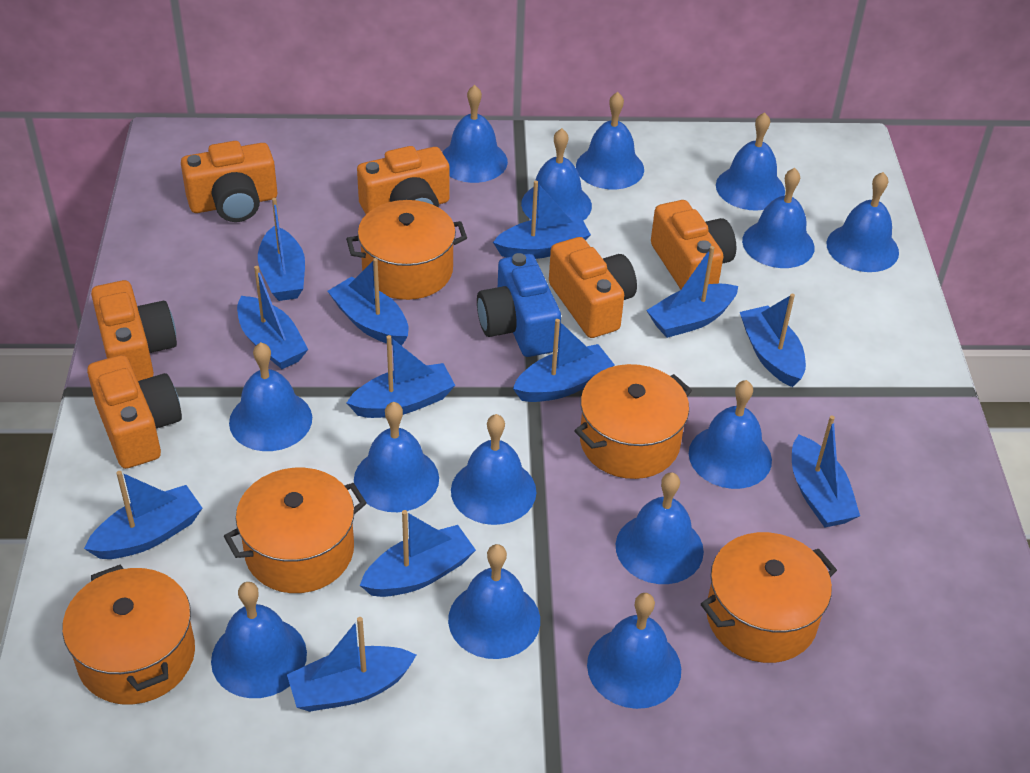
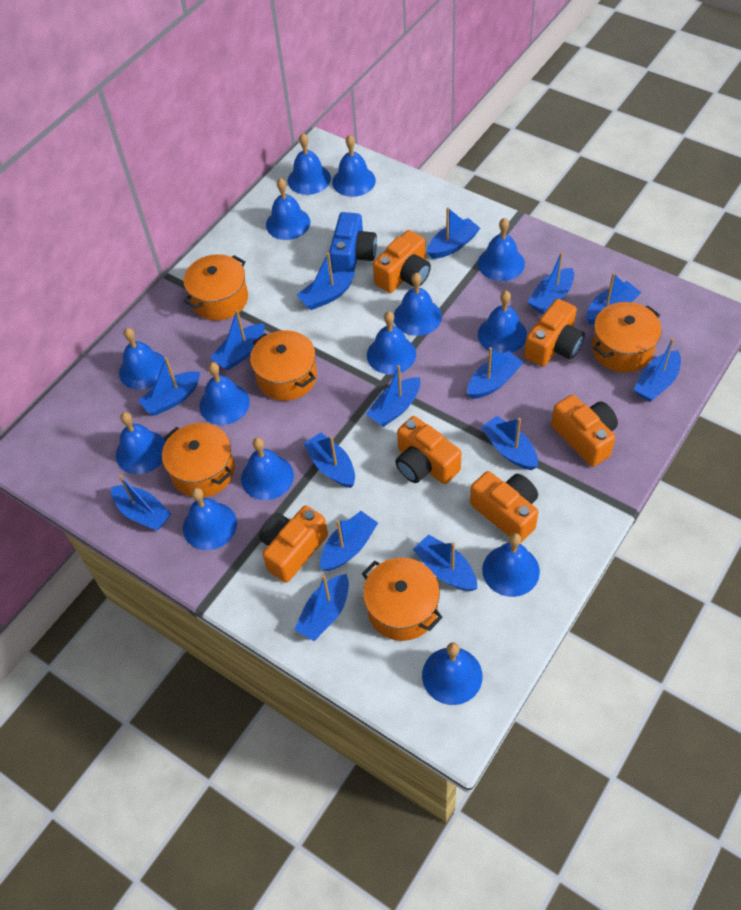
blue boat: 12 -> 15

